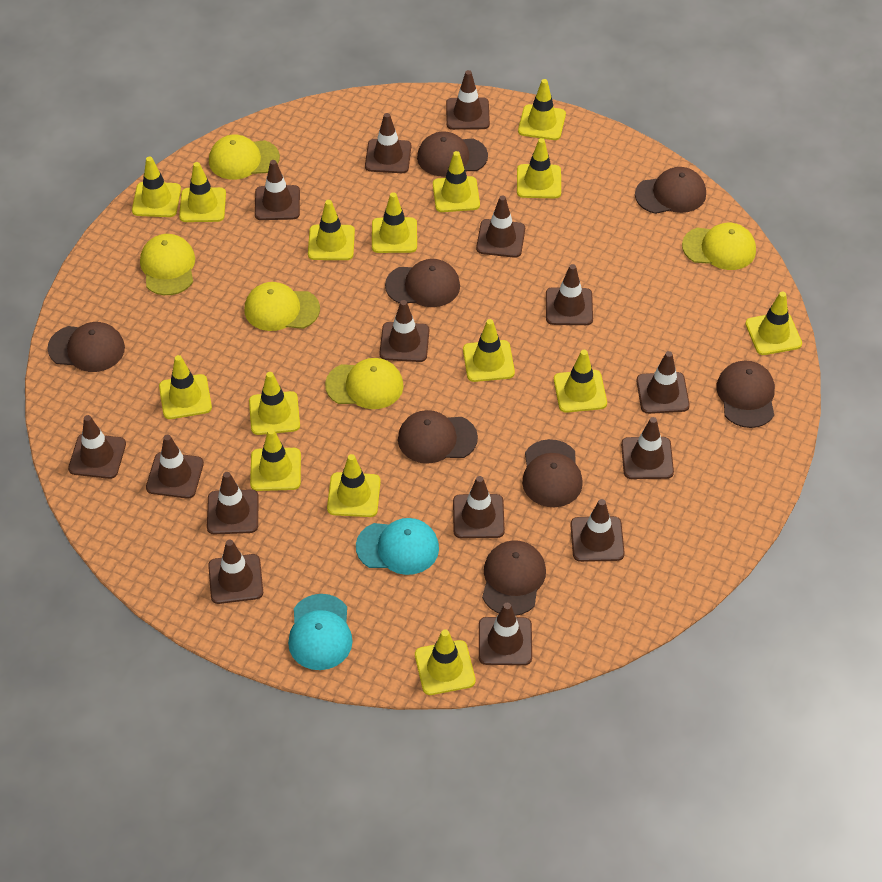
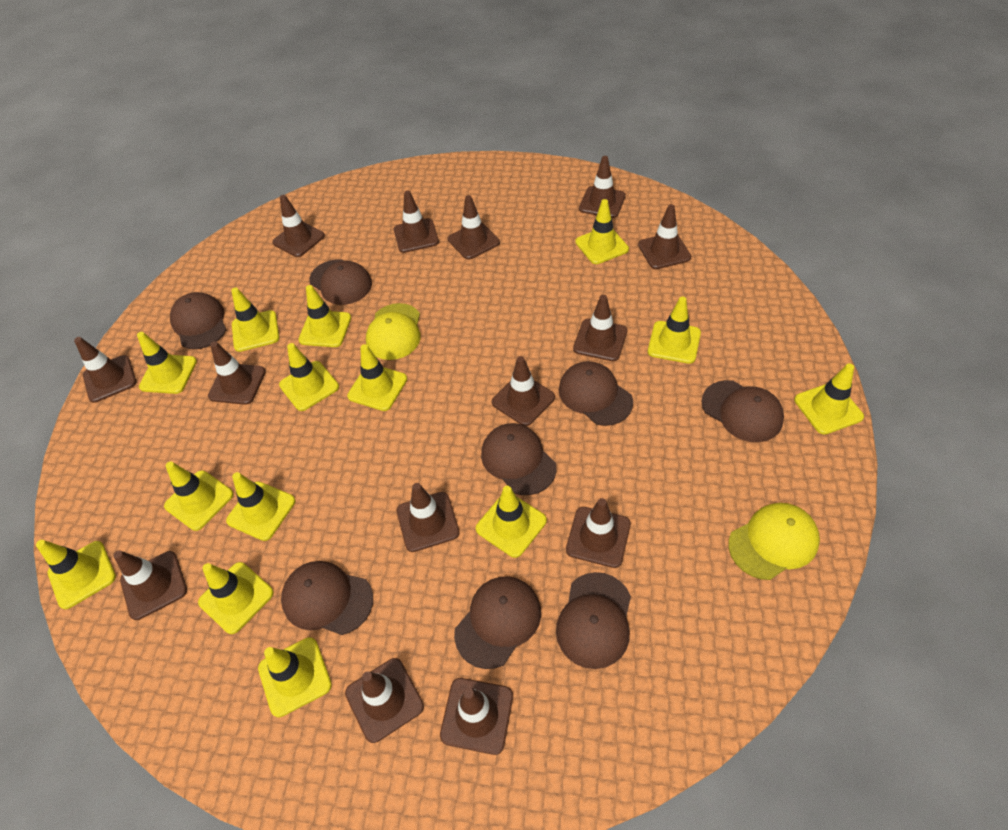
brown traffic cone: 15 -> 14
turquoise cap: 2 -> 0
yellow cap: 5 -> 2
yellow traffic cone: 15 -> 14

